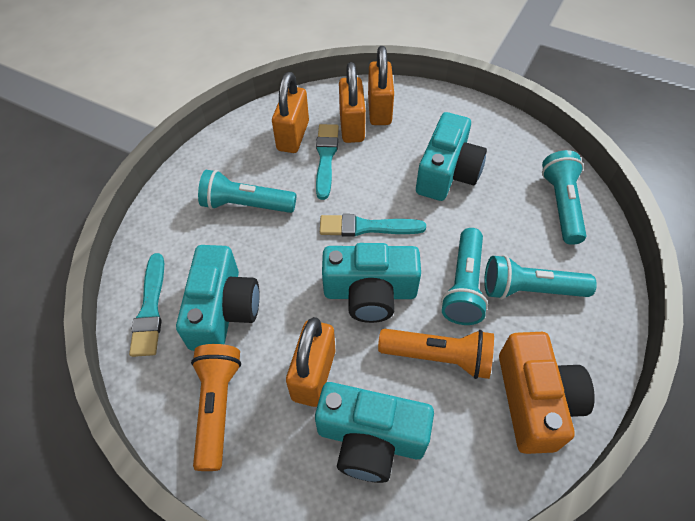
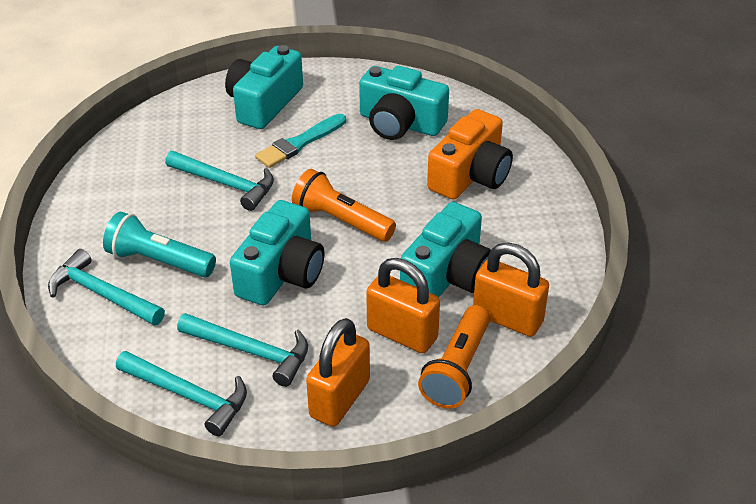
orange padlock: 4 -> 3
turquoise brush: 3 -> 1
turquoise flashlight: 4 -> 1
turquoise hammer: 0 -> 4

